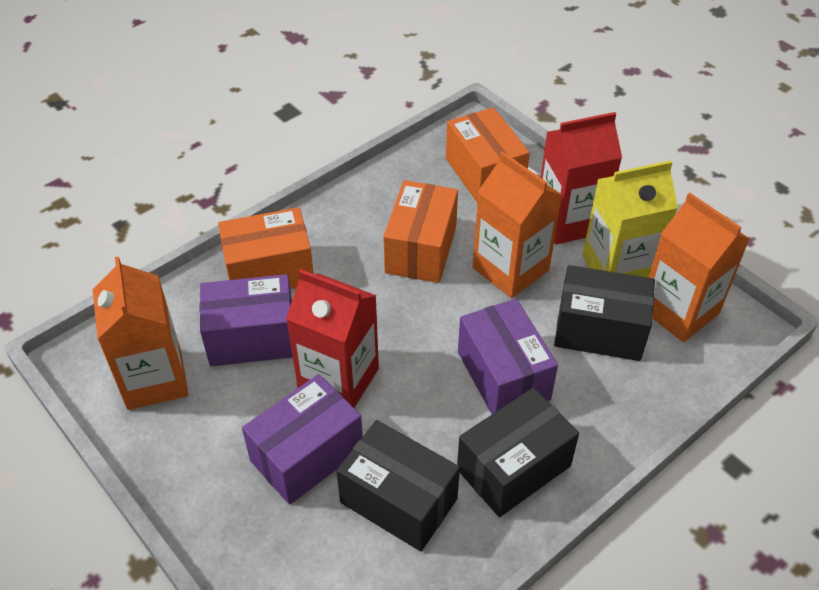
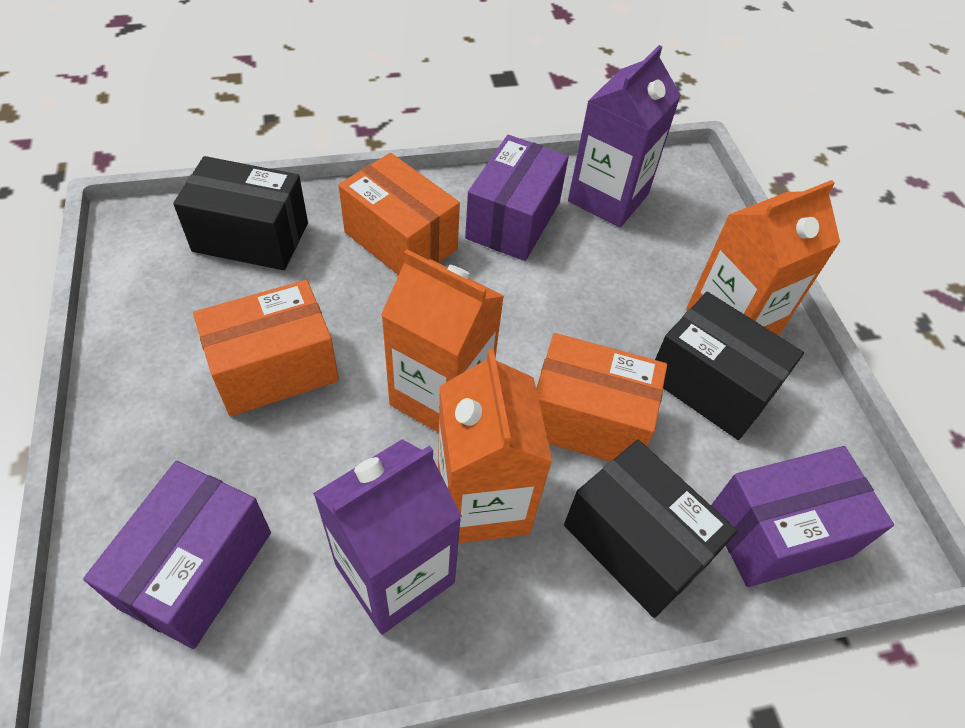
purple carton: 0 -> 2
red carton: 2 -> 0
yellow carton: 1 -> 0

